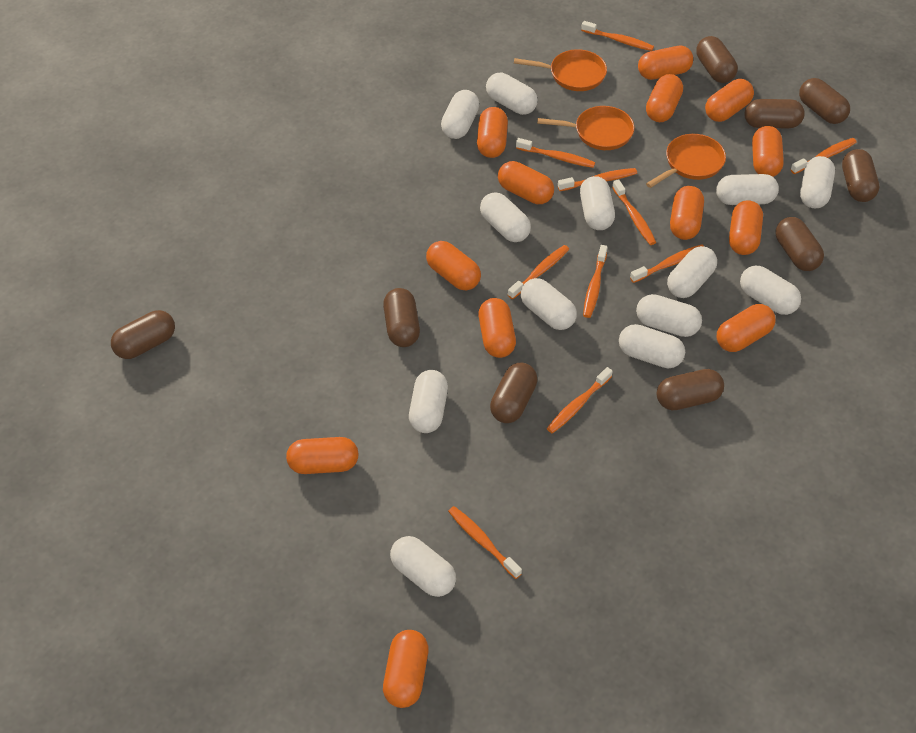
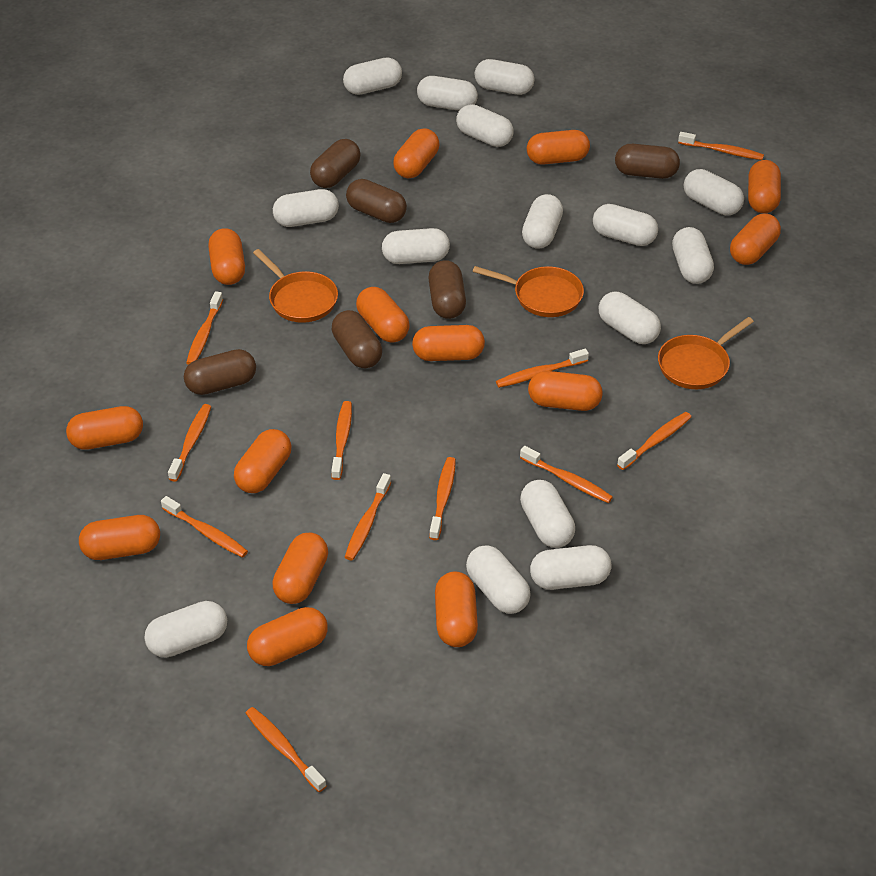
brown capsule: 9 -> 6
orange capsule: 13 -> 14
orange toothbrush: 10 -> 11
white capsule: 13 -> 15

